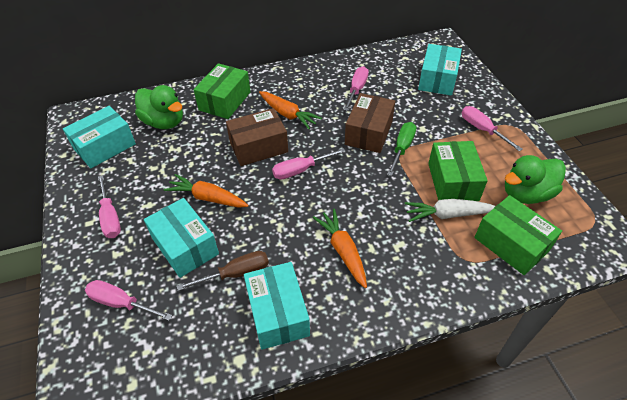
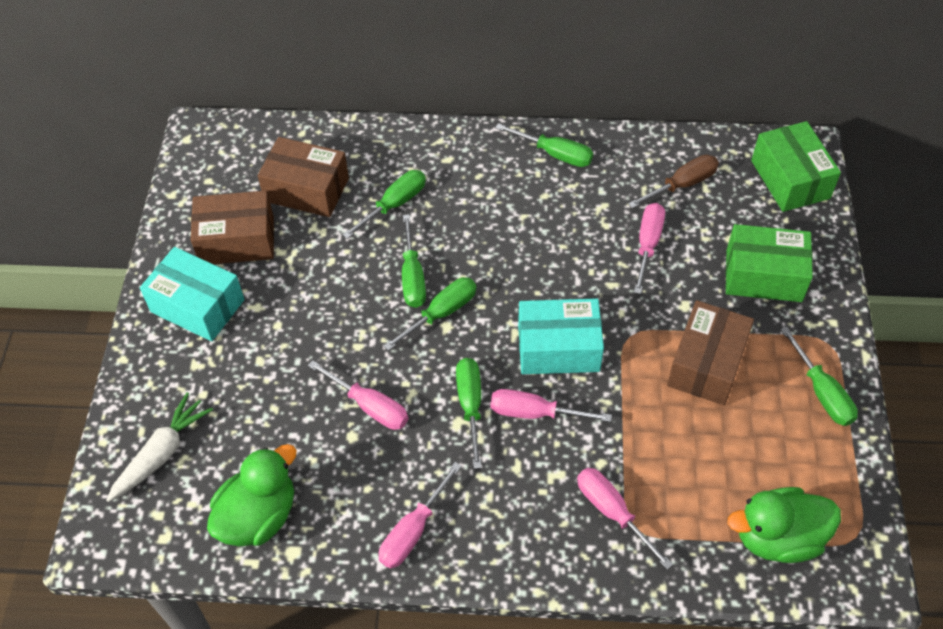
brown box: 2 -> 3
green box: 3 -> 2
green screwdriver: 1 -> 6
orange carrot: 3 -> 0
turquoise box: 4 -> 2

